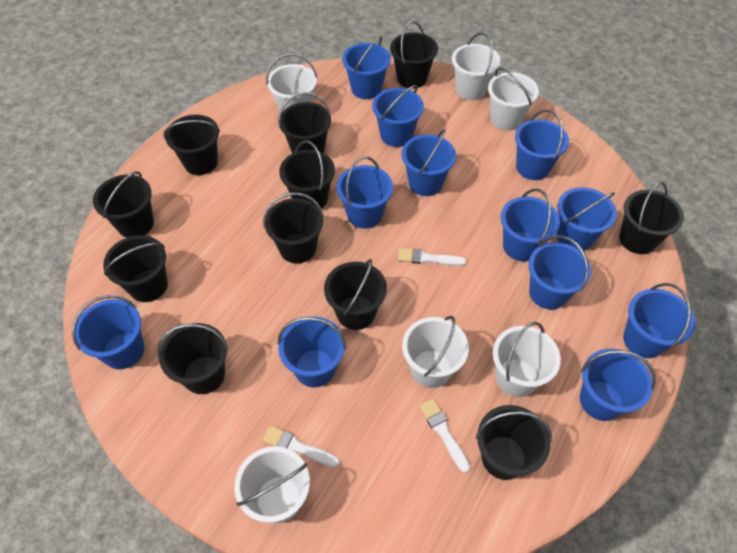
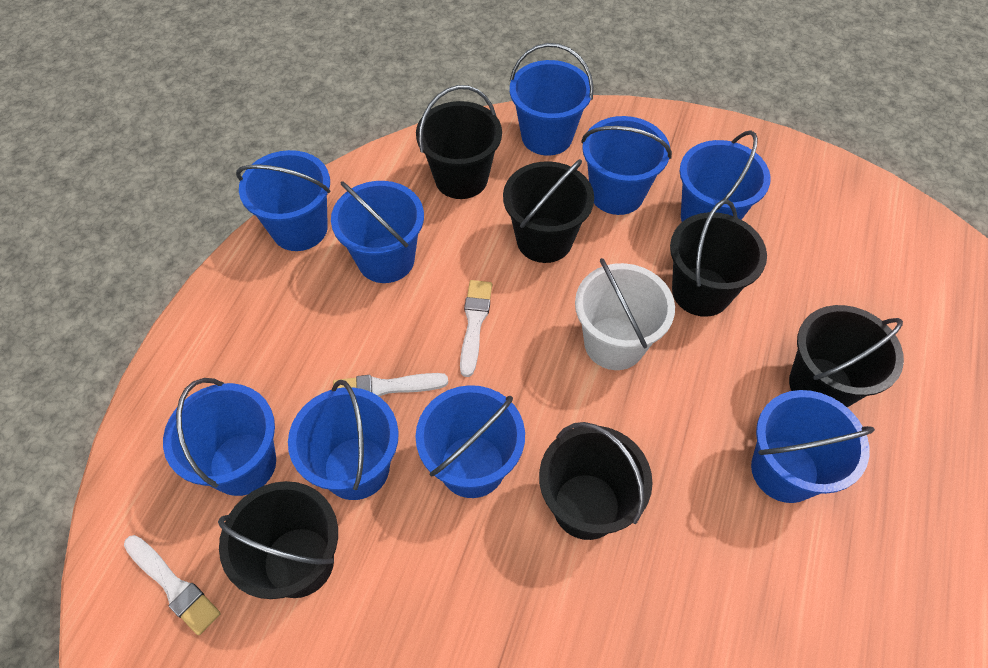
black bucket: 11 -> 6
blue bucket: 12 -> 9
white bucket: 6 -> 1

